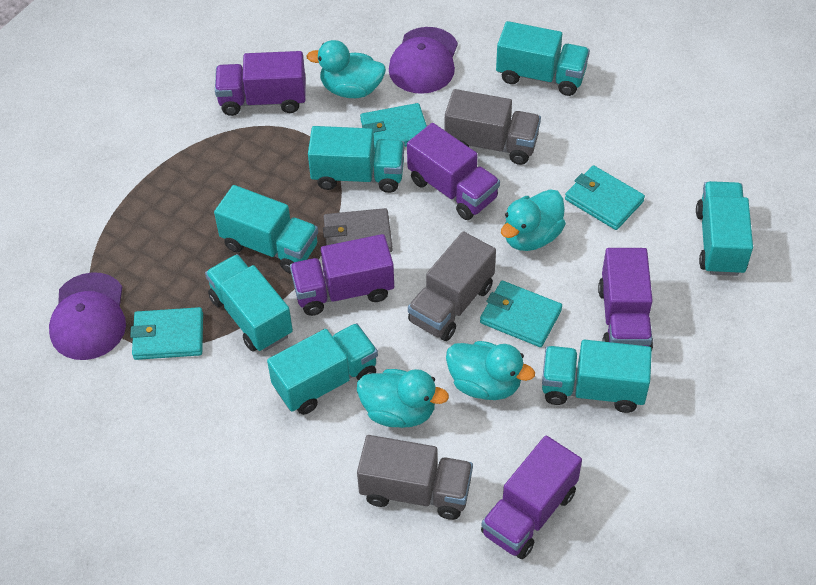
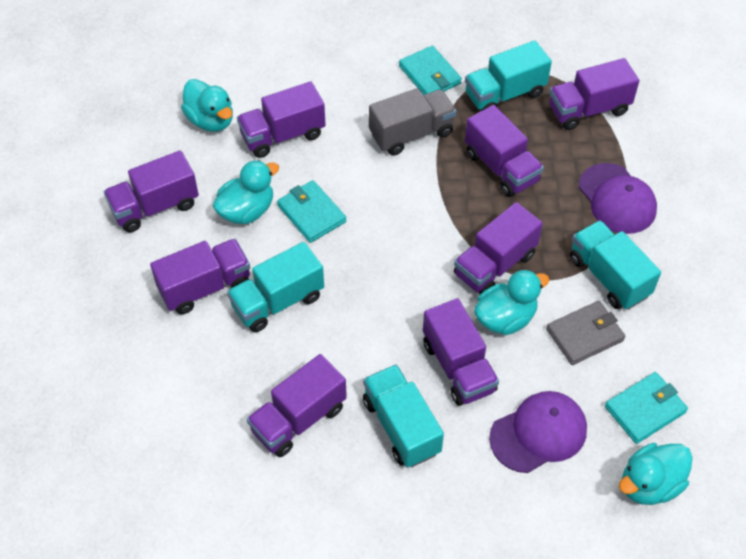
grey truck: 3 -> 1
purple truck: 5 -> 8
turquoise truck: 7 -> 4
turquoise wallet: 4 -> 3

